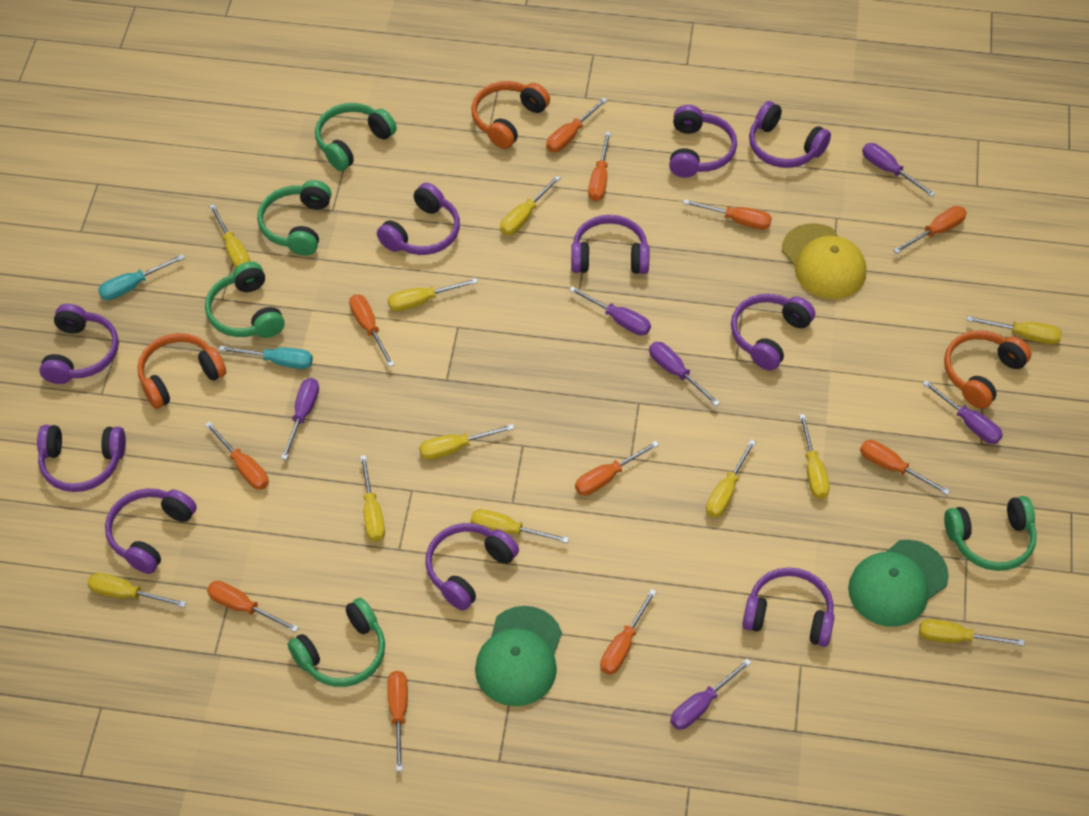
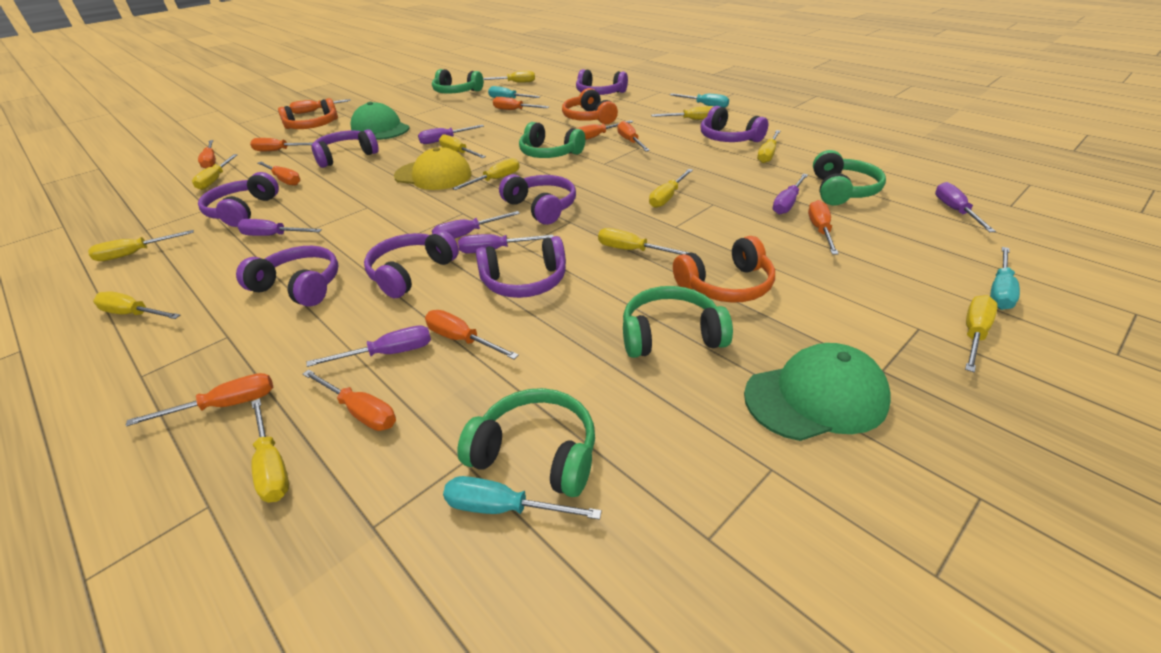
purple headphones: 10 -> 8
purple screwdriver: 6 -> 7
turquoise screwdriver: 2 -> 4
yellow screwdriver: 11 -> 12

